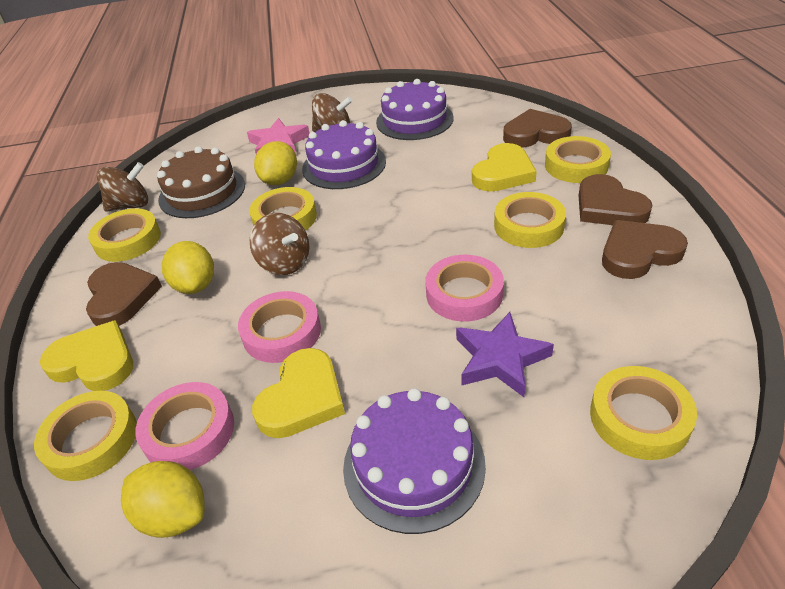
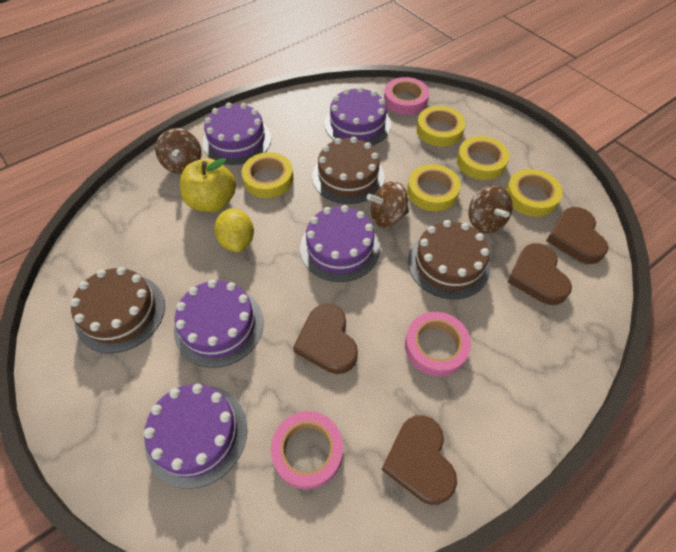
brown cake: 1 -> 3
pink star: 1 -> 0
purple cake: 3 -> 5
purple star: 1 -> 0
yellow apple: 0 -> 1
yellow heart: 3 -> 0
yellow lemon: 3 -> 1
yellow tape: 6 -> 5

